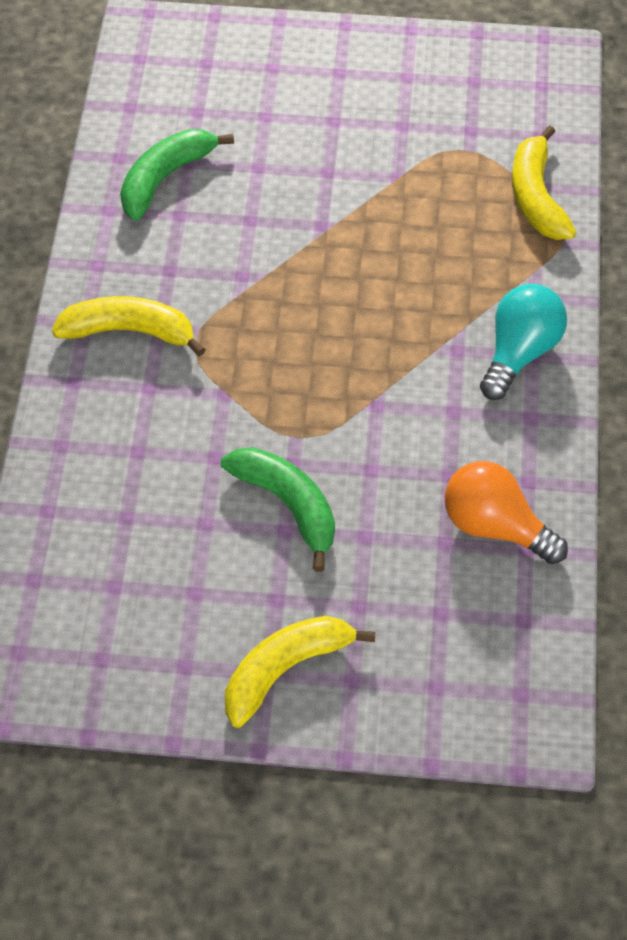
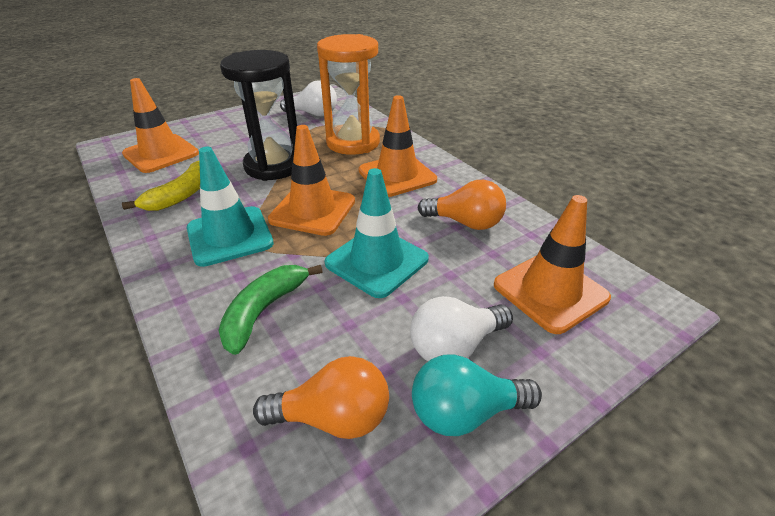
black hourglass: 0 -> 1
green banana: 2 -> 1
orange hourglass: 0 -> 1
orange light bulb: 1 -> 2
orange traffic cone: 0 -> 4
turquoise traffic cone: 0 -> 2
white light bulb: 0 -> 2
yellow banana: 3 -> 1

